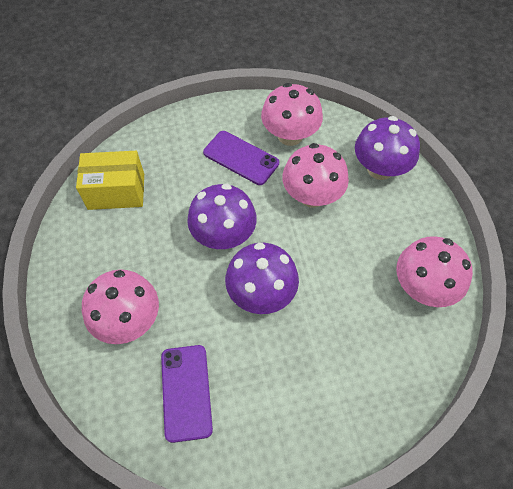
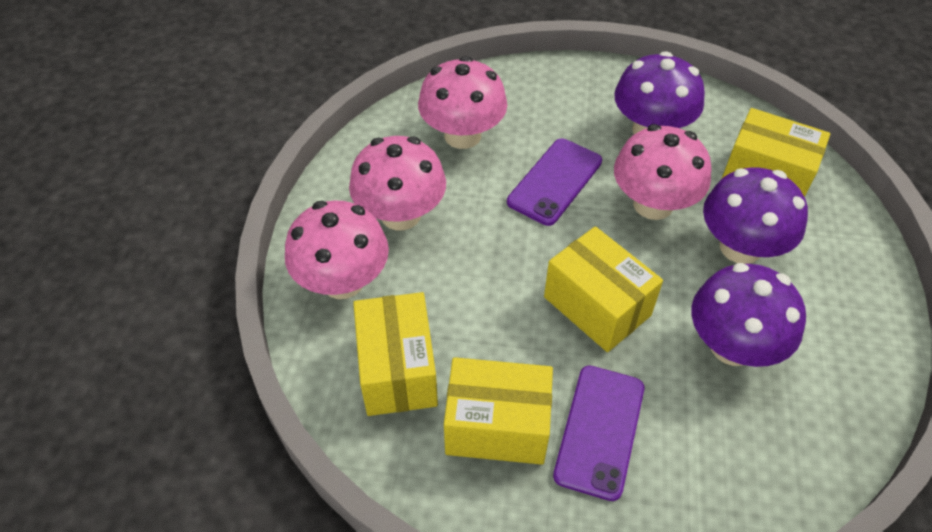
yellow box: 1 -> 4

